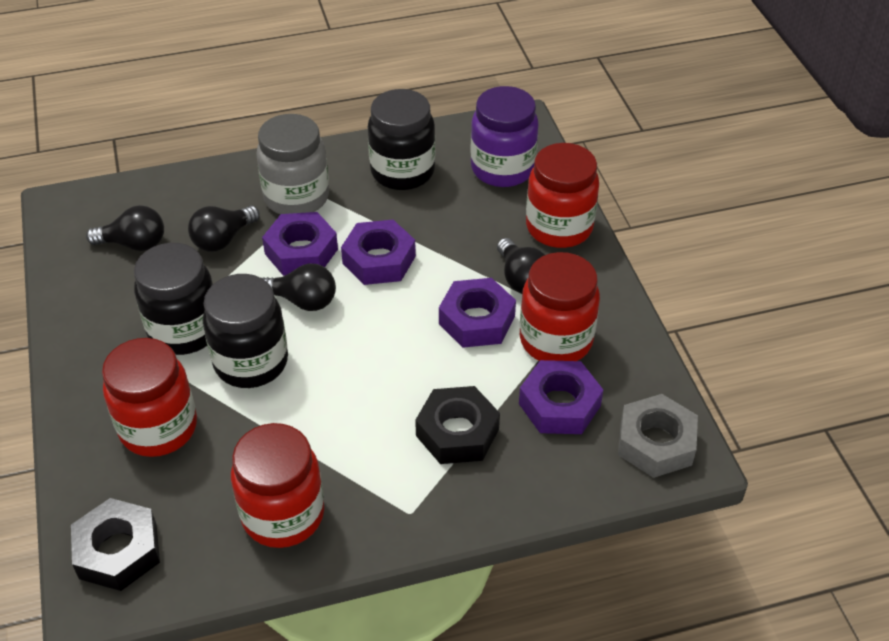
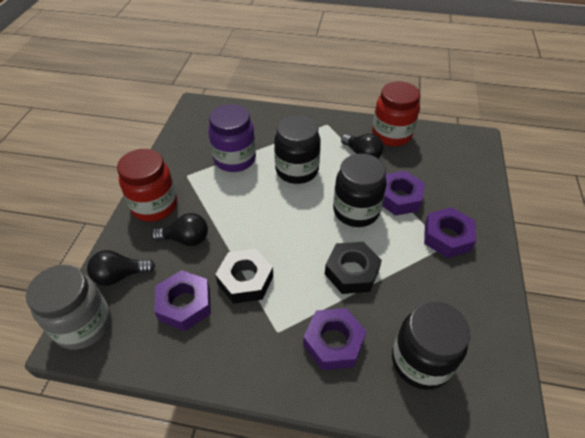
black light bulb: 4 -> 3
grey nut: 1 -> 0
red jar: 4 -> 2

